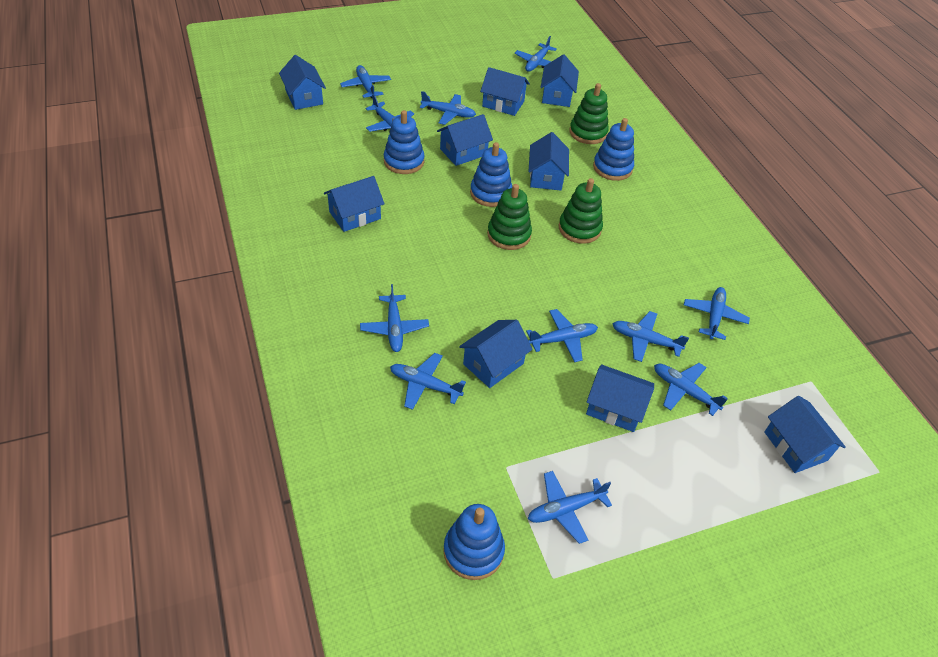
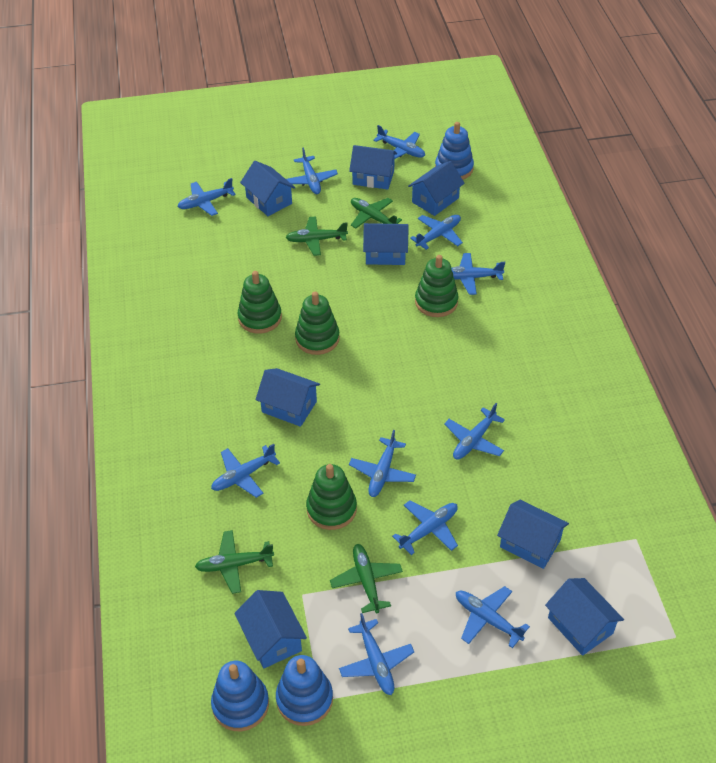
blue house: 9 -> 8
blue stacking toy: 4 -> 3
green plane: 0 -> 4
green stacking toy: 3 -> 4

